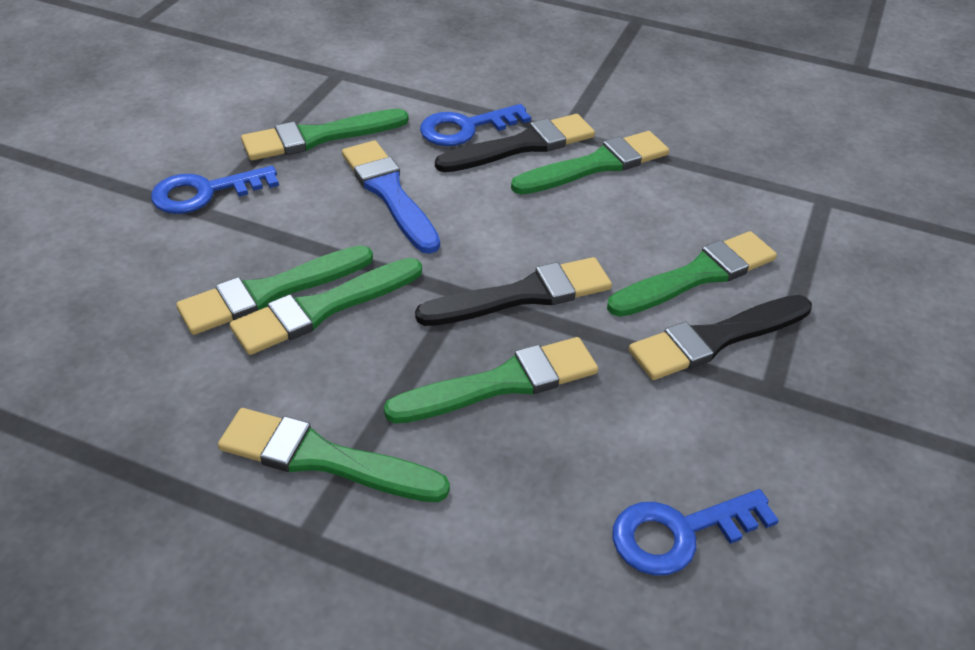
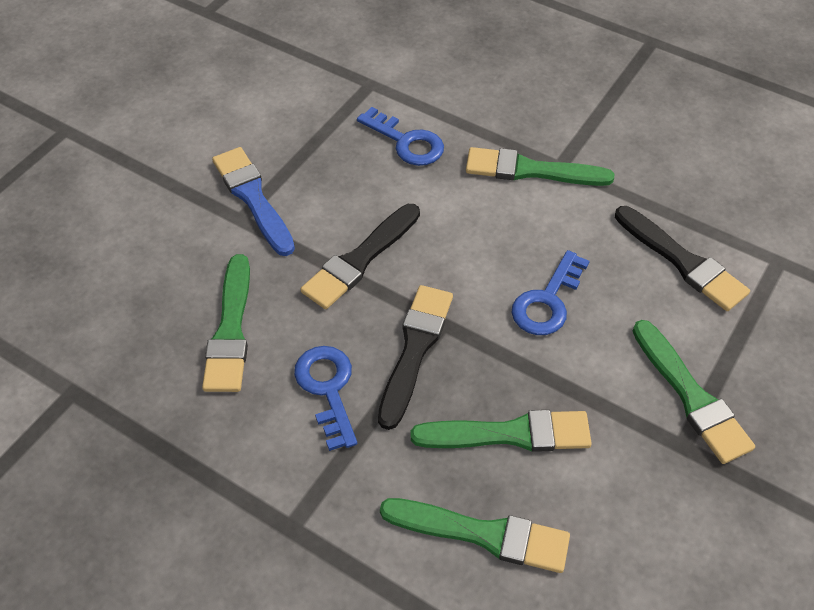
green brush: 7 -> 5

